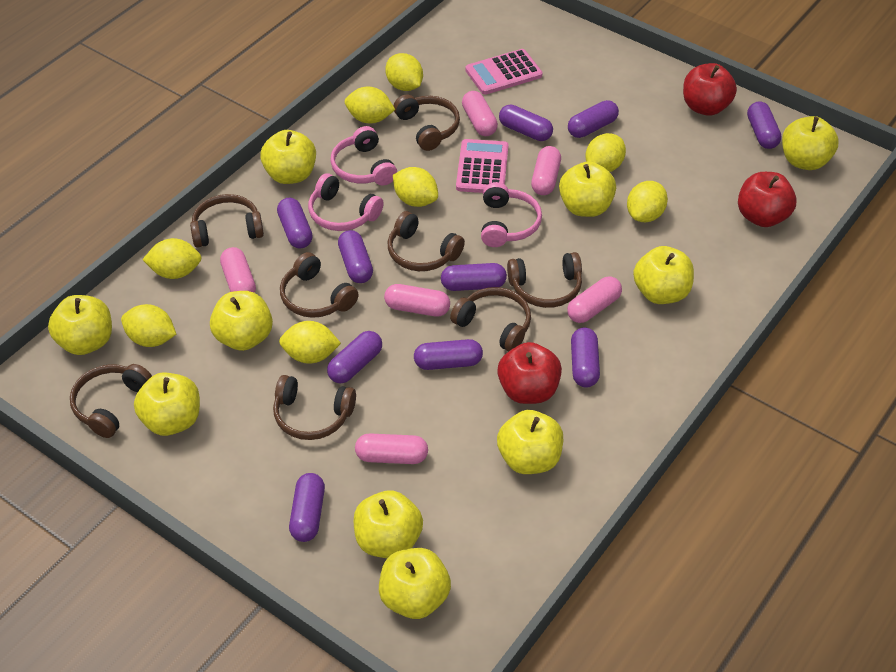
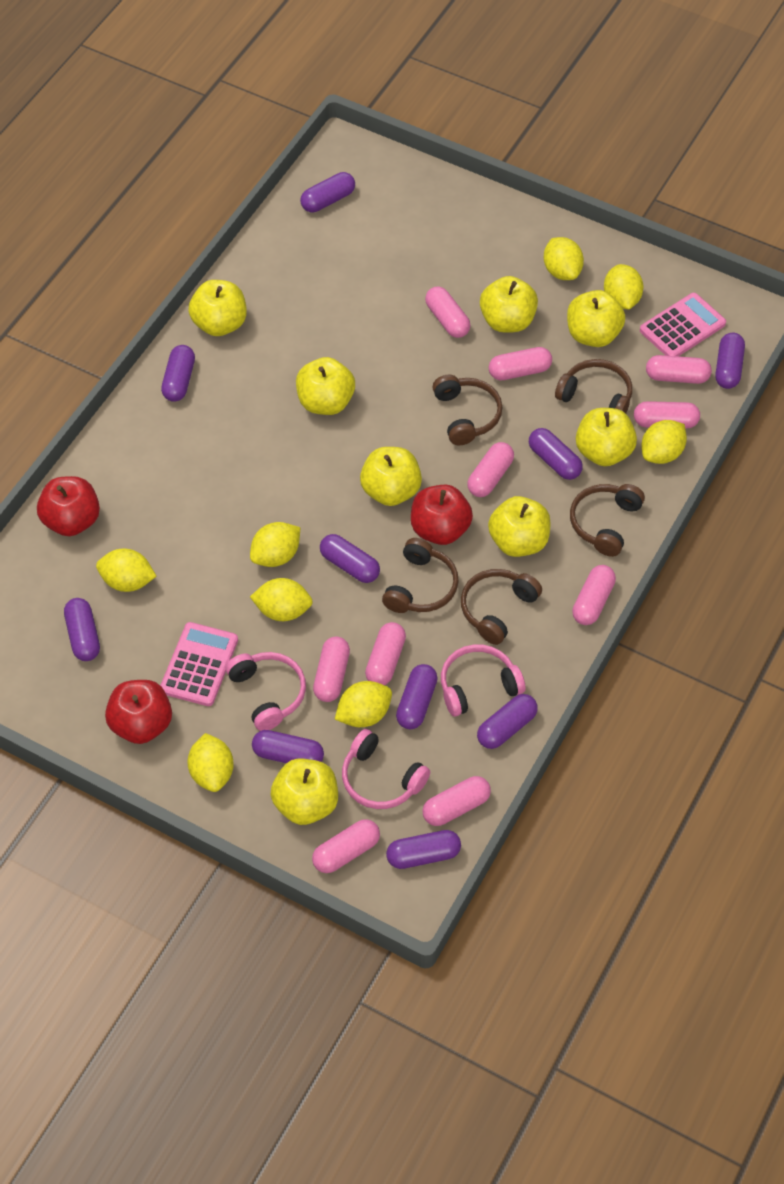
brown headphones: 8 -> 5
pink capsule: 6 -> 10
yellow apple: 10 -> 8

